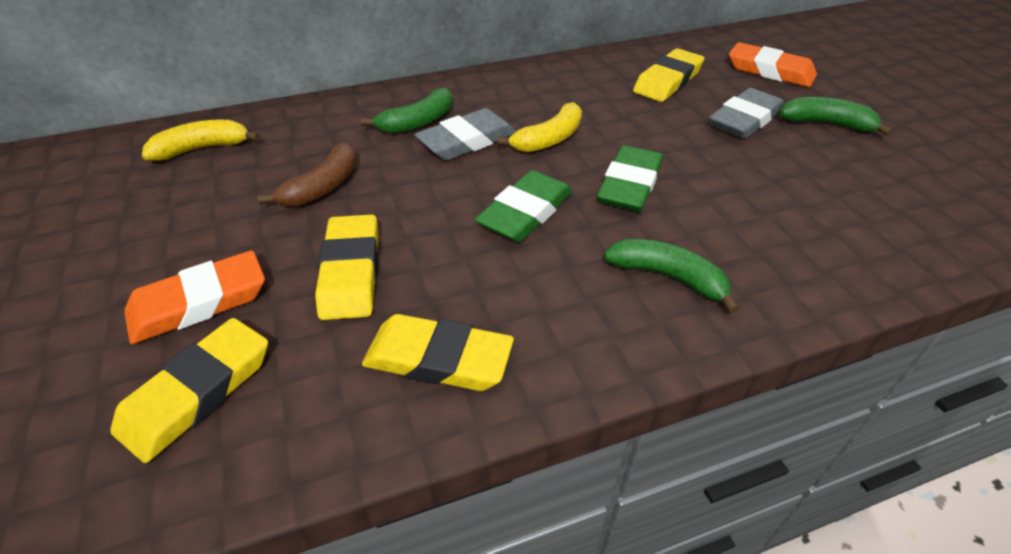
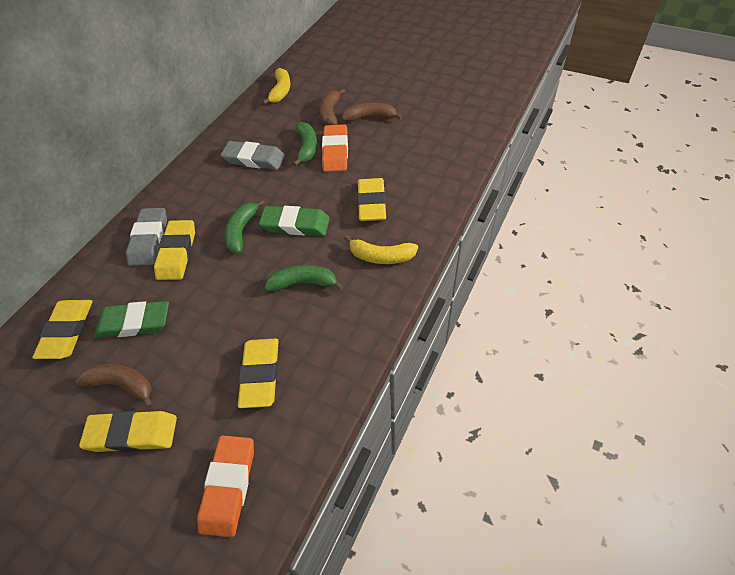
brown banana: 1 -> 3
yellow eraser: 4 -> 5

